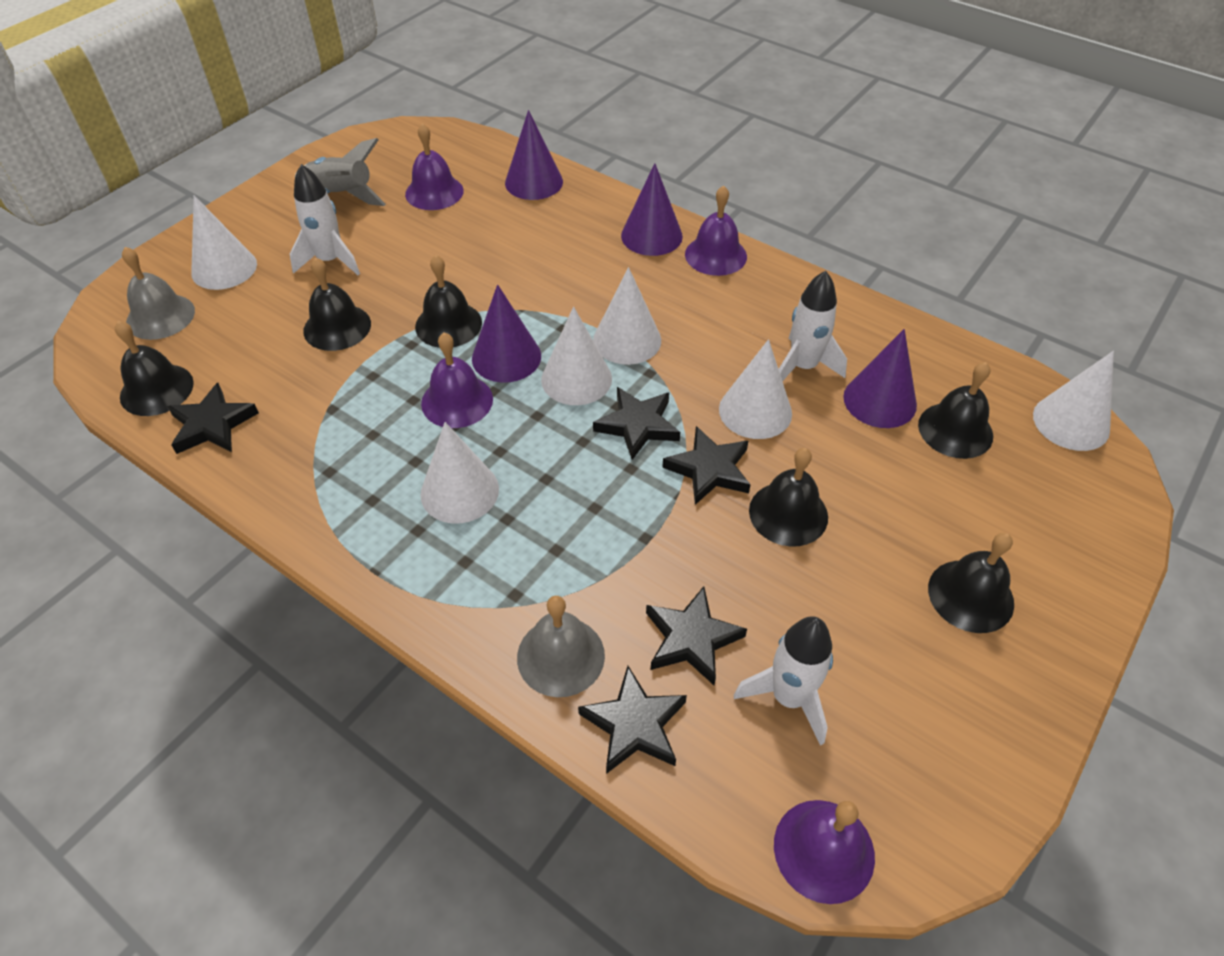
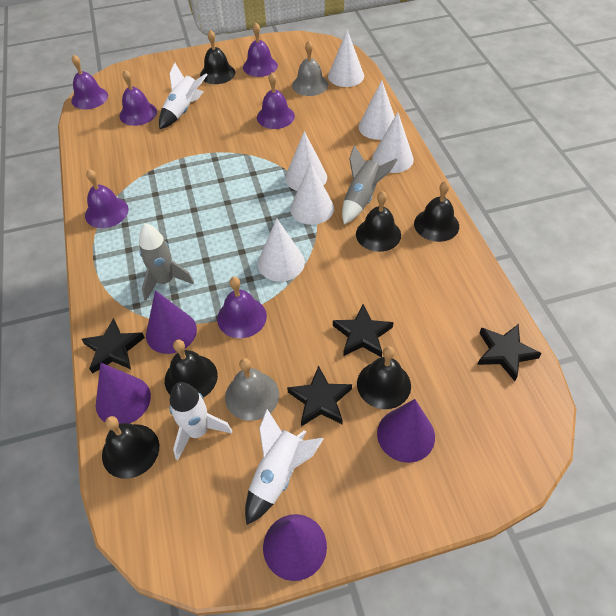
black star: 5 -> 4
grey rocket: 1 -> 2
purple bell: 4 -> 6

